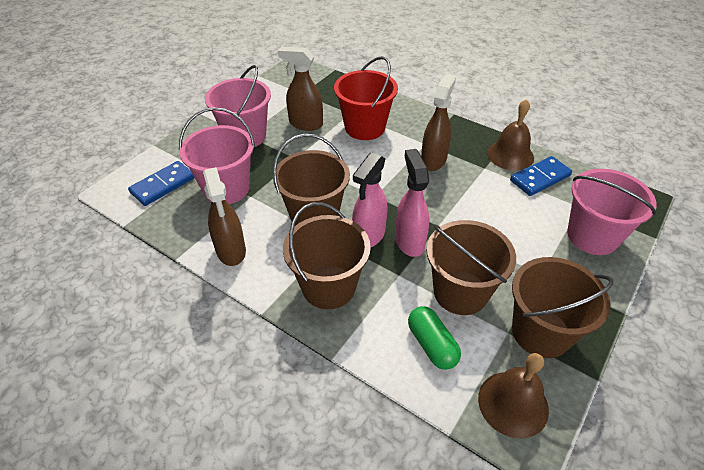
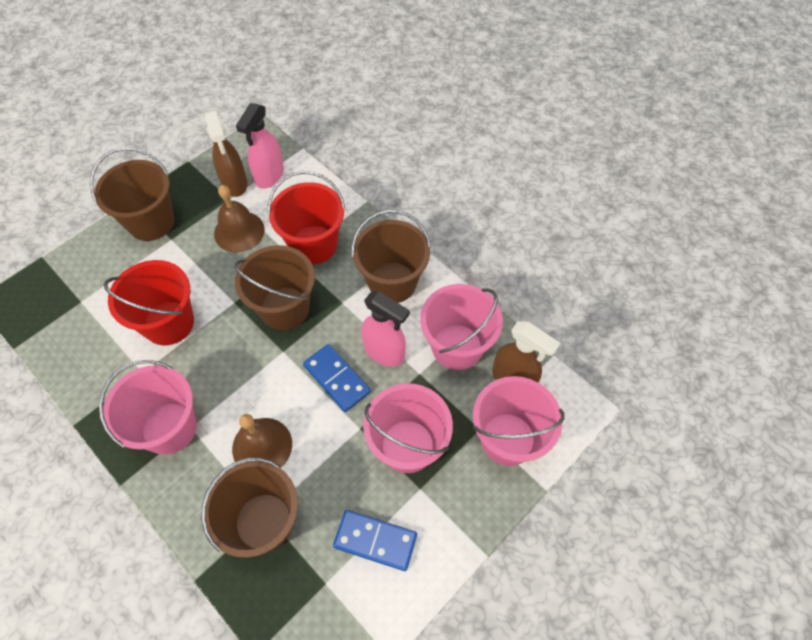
brown spray bottle: 3 -> 2
green capsule: 1 -> 0
pink bucket: 3 -> 4
red bucket: 1 -> 2

